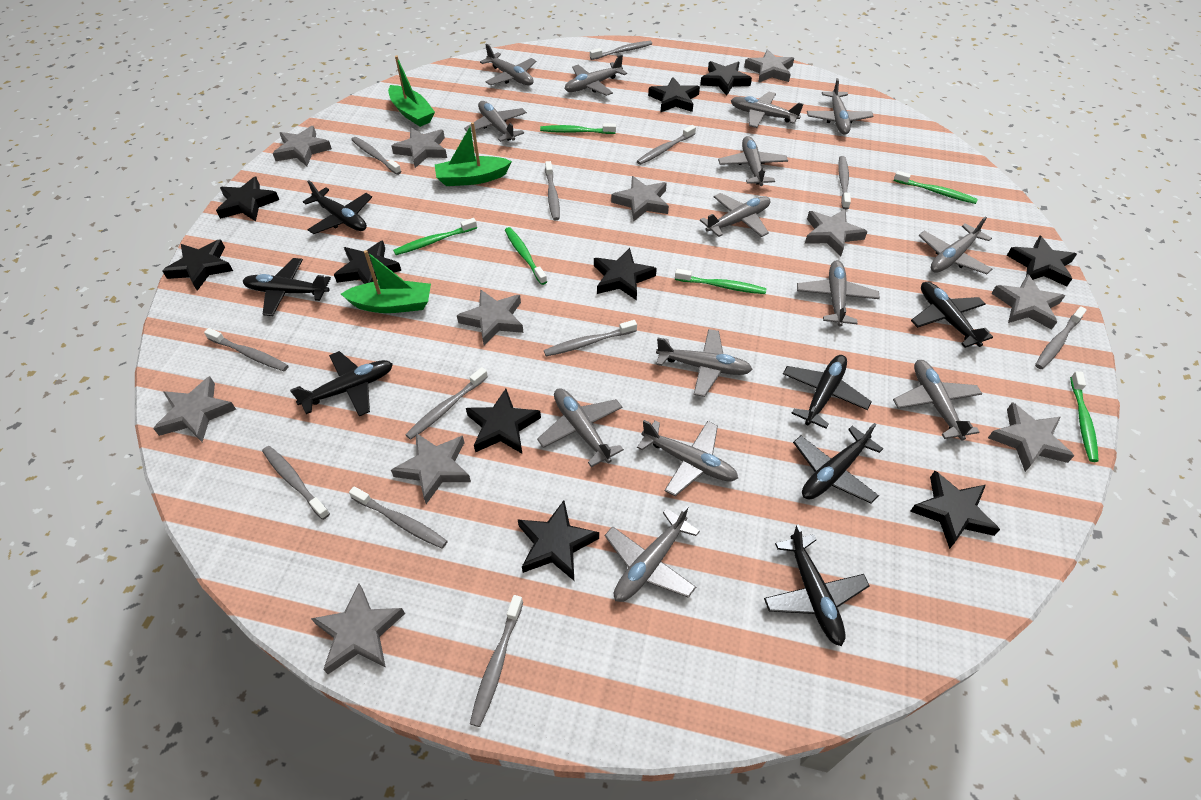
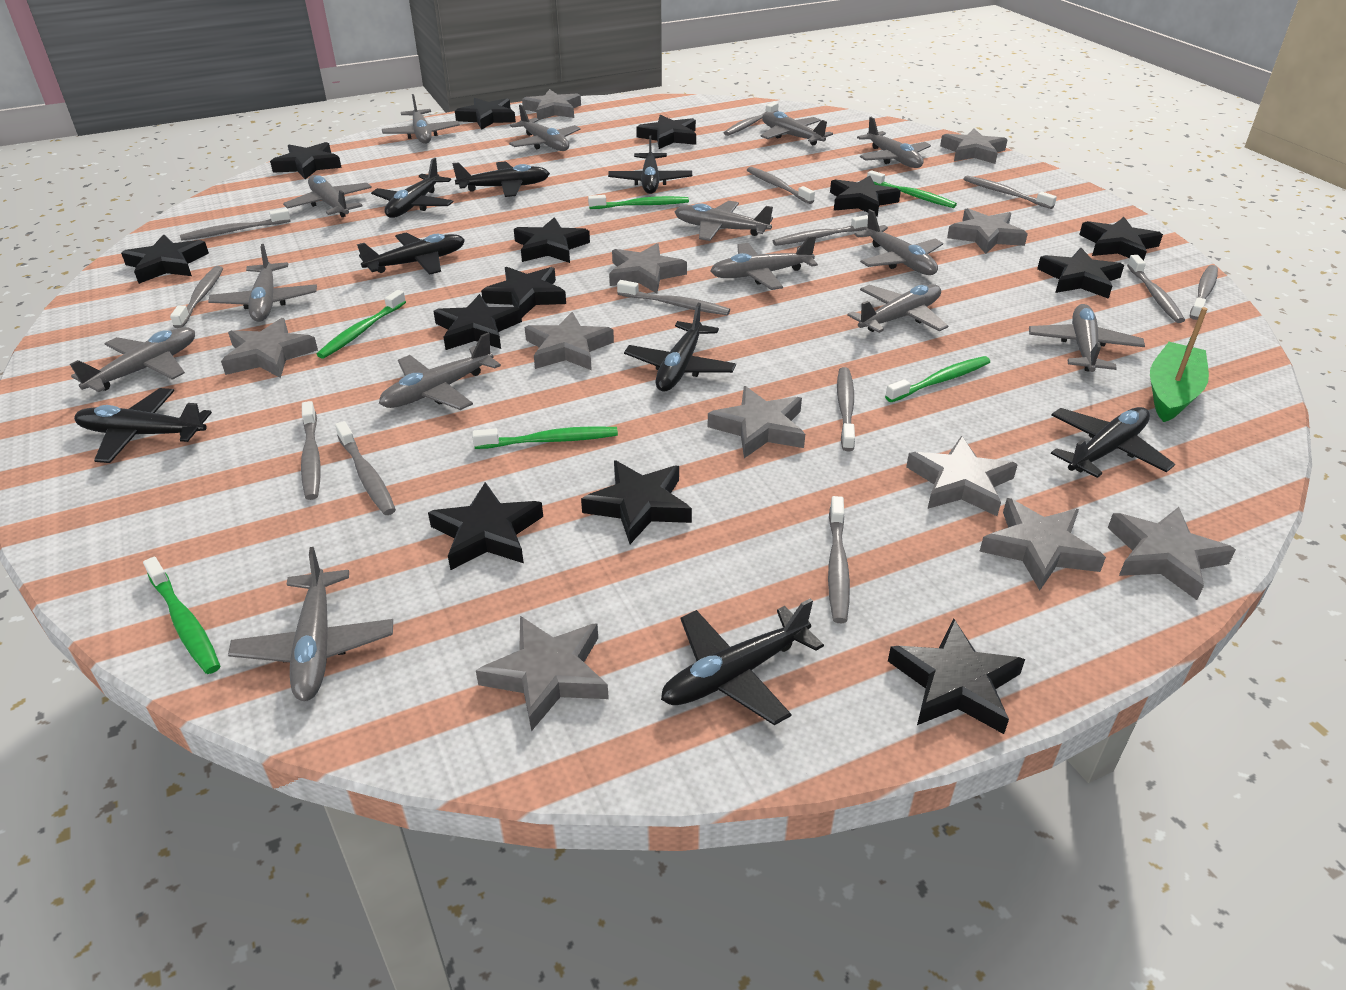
black plane: 7 -> 8
black star: 10 -> 13
green boat: 3 -> 1
grey toothbrush: 12 -> 13

